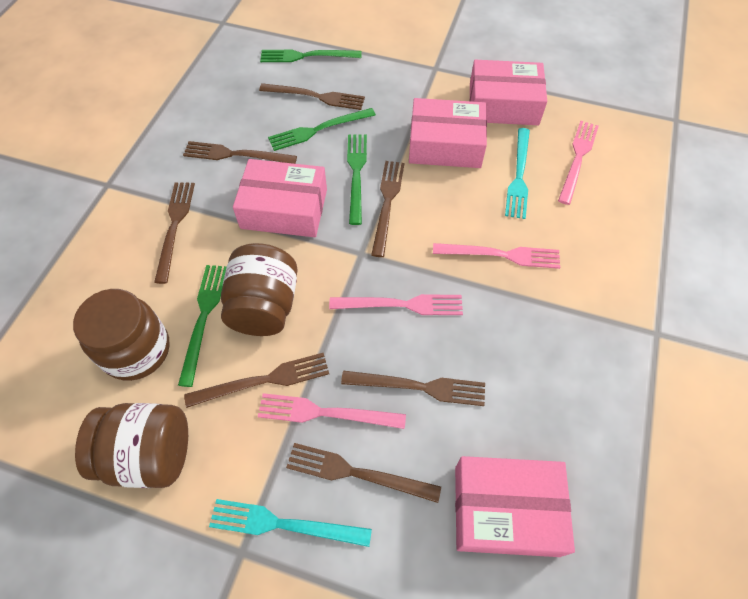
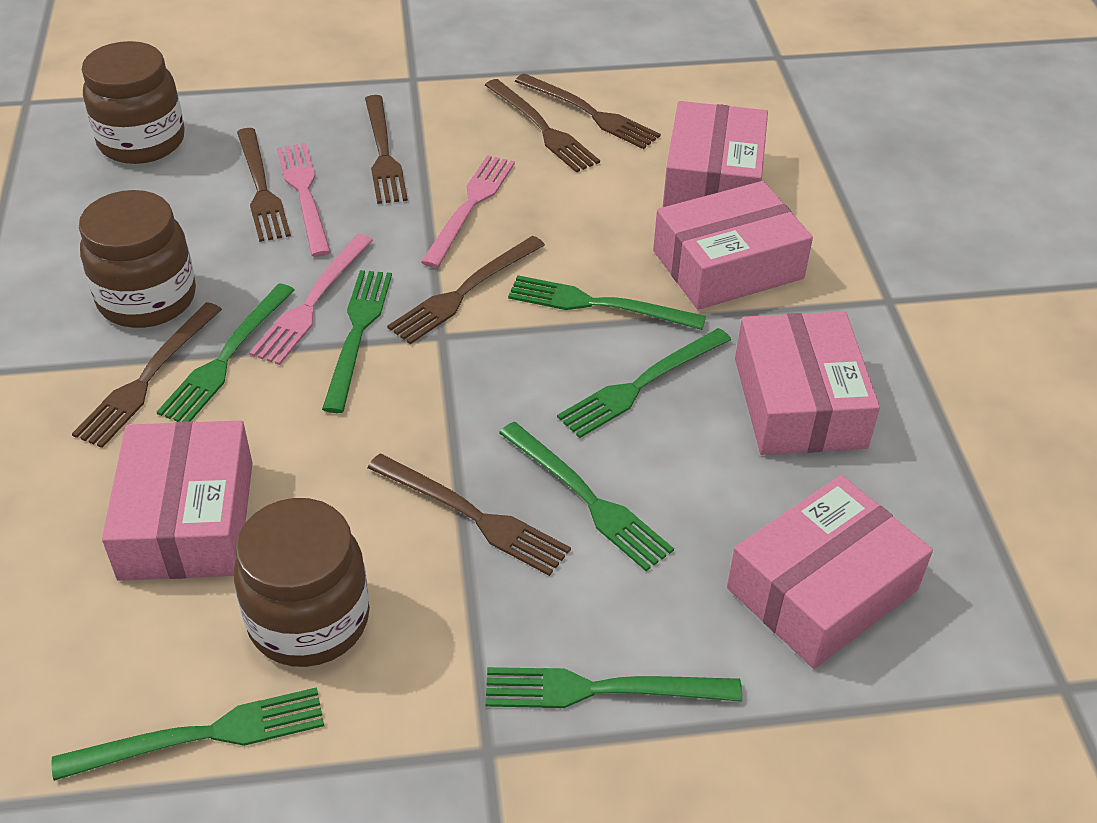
green fork: 4 -> 7
pink box: 4 -> 5
pink fork: 4 -> 3
turquoise fork: 2 -> 0

